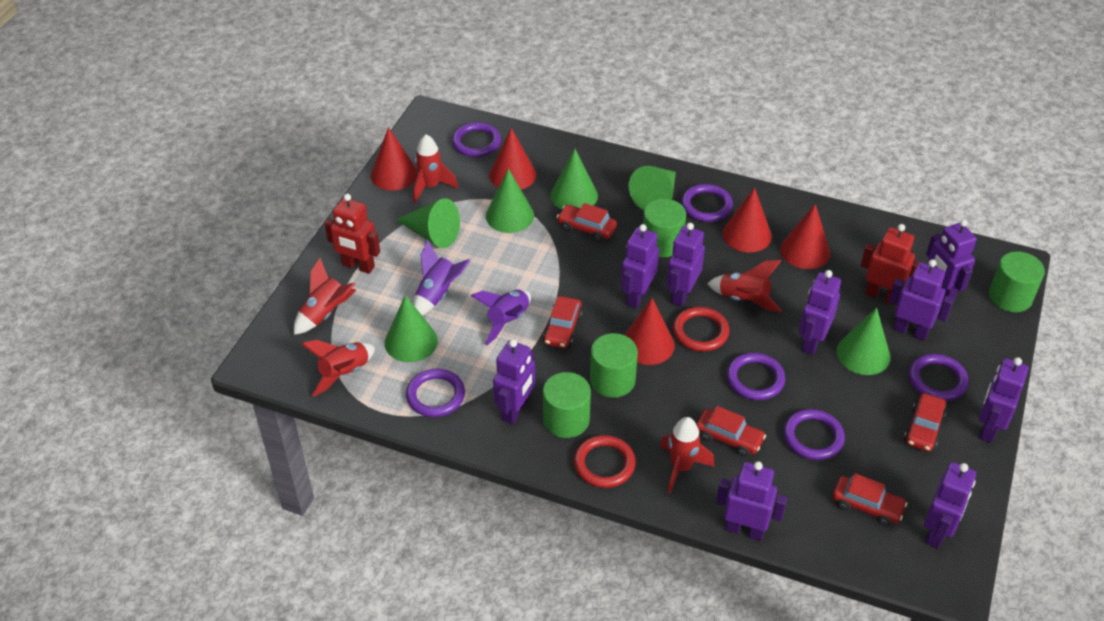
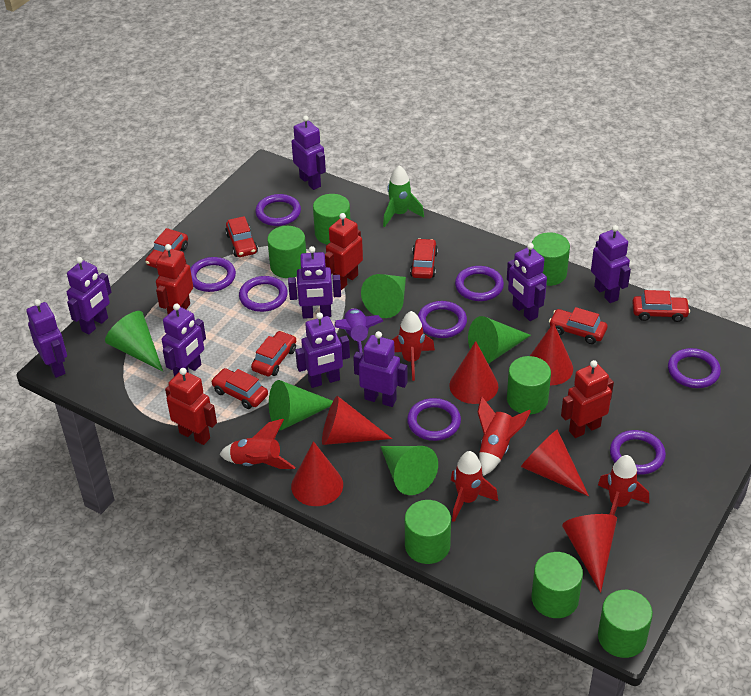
green cone: 6 -> 5
green cylinder: 4 -> 7
green rocket: 0 -> 1
purple ring: 6 -> 8
purple rocket: 2 -> 1
red car: 5 -> 7
red cone: 5 -> 6
red ring: 2 -> 0
red robot: 2 -> 4

